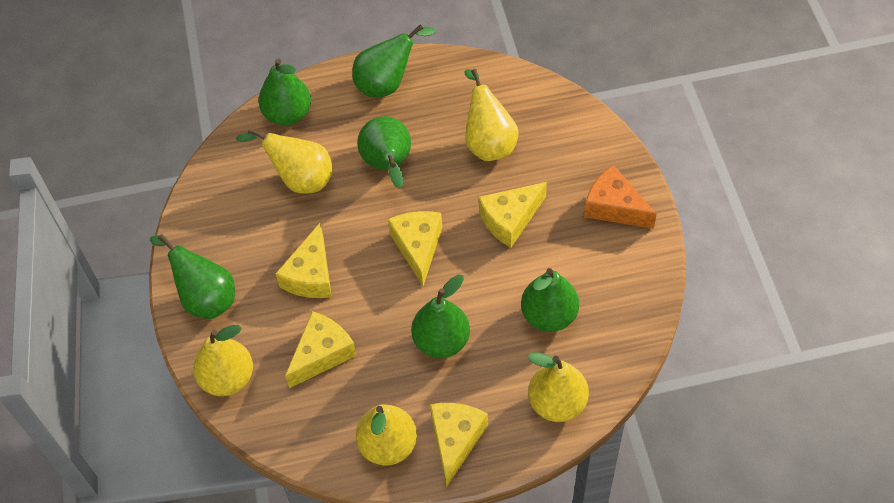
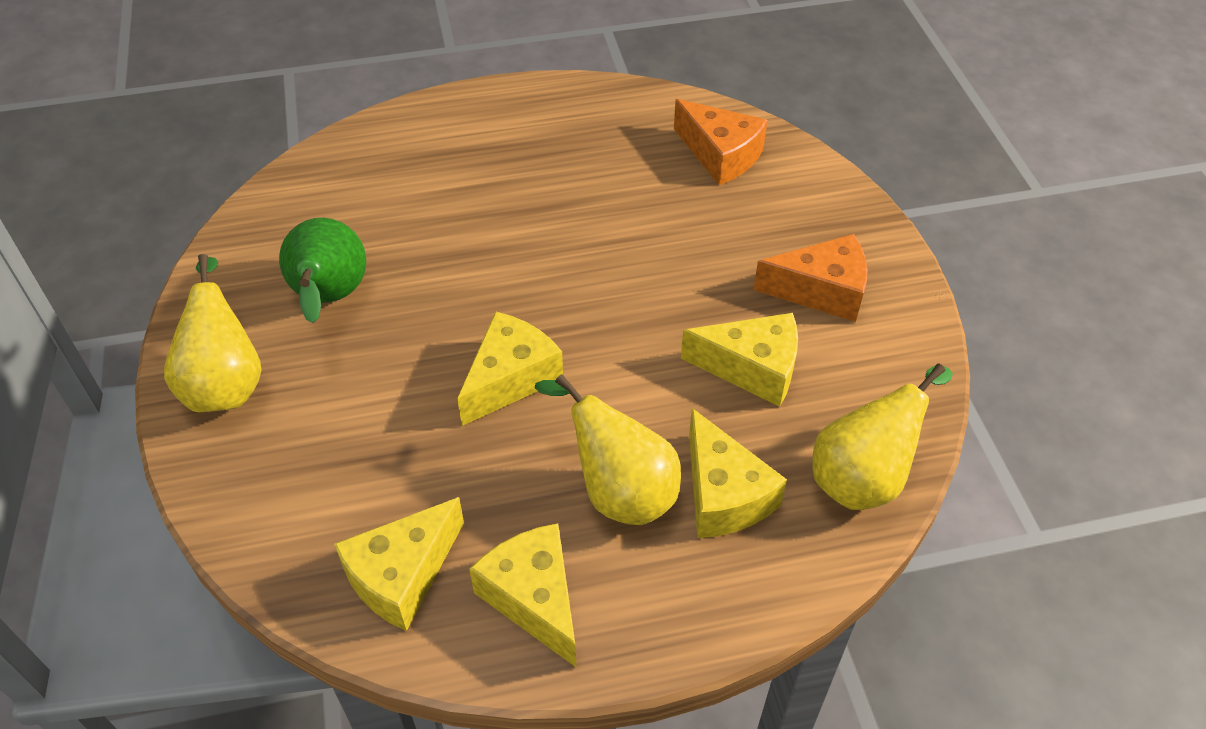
green pear: 6 -> 1
orange cheese: 1 -> 2
yellow pear: 5 -> 3

